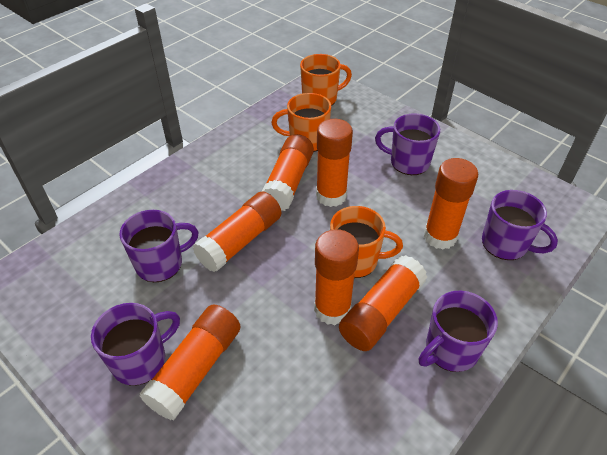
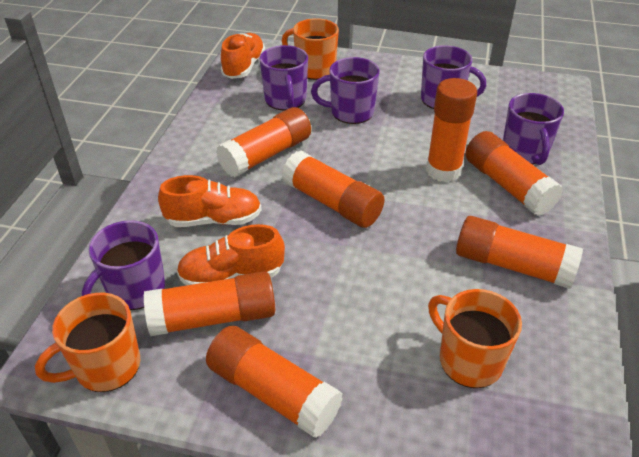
orange shoe: 0 -> 3

